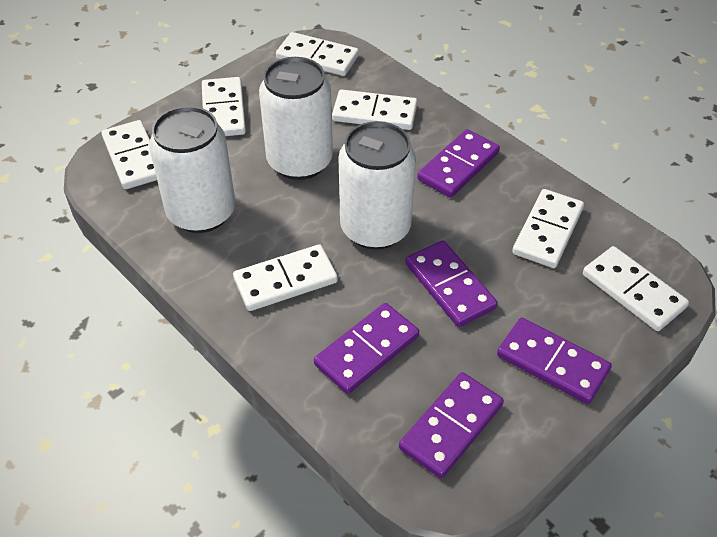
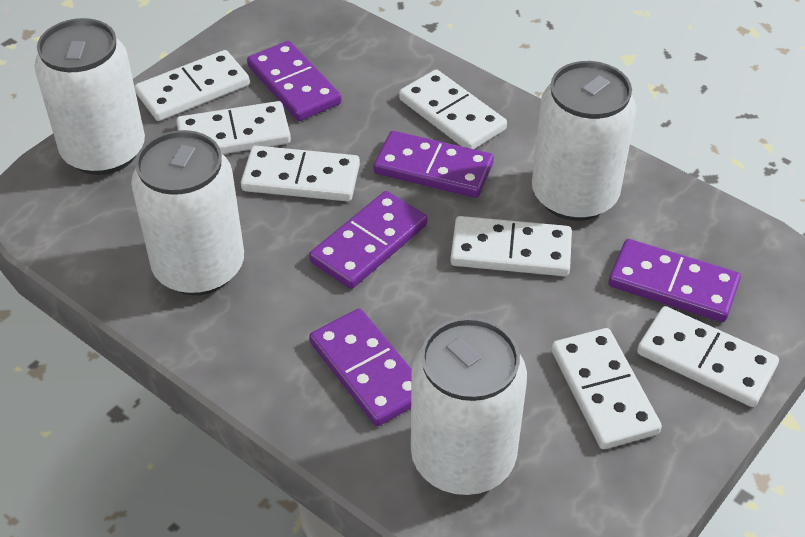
white can: 3 -> 4

